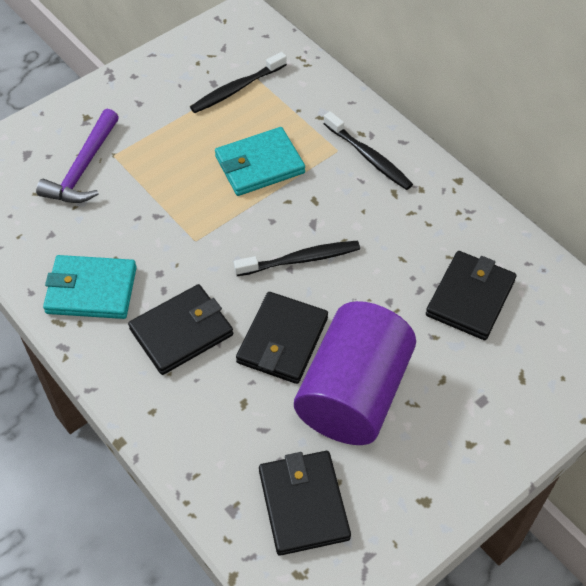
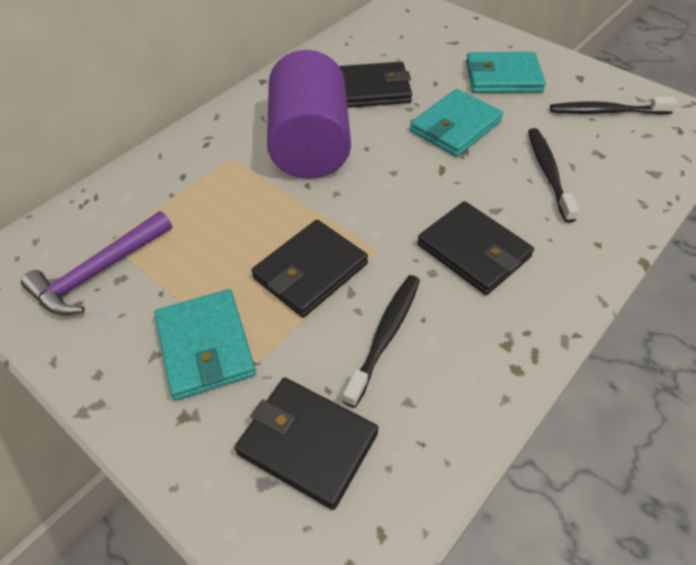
turquoise wallet: 2 -> 3

